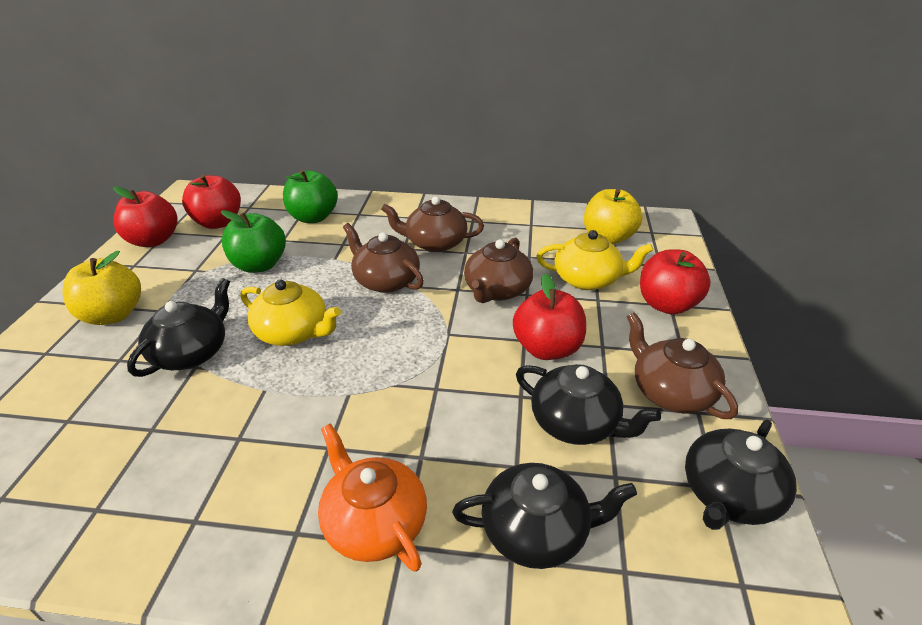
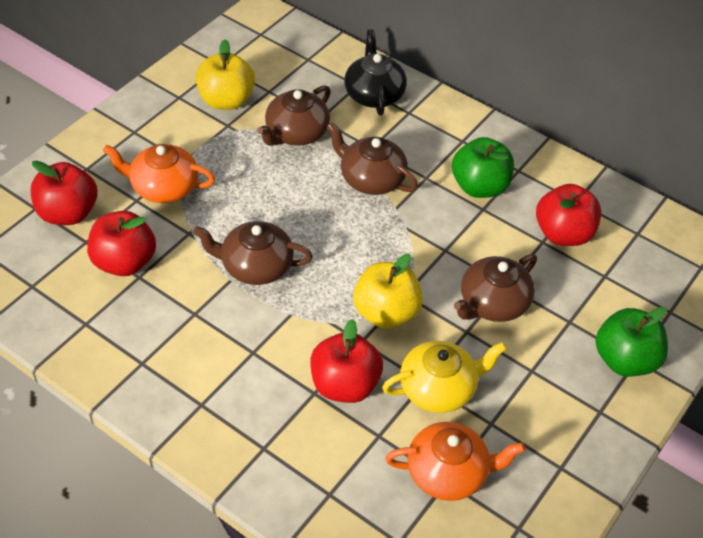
black teapot: 4 -> 1
orange teapot: 1 -> 2
yellow teapot: 2 -> 1

